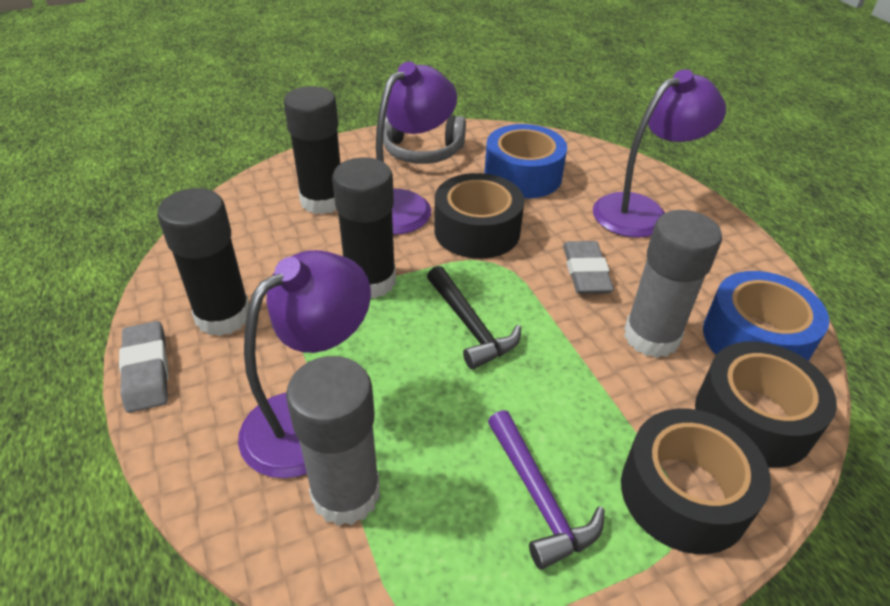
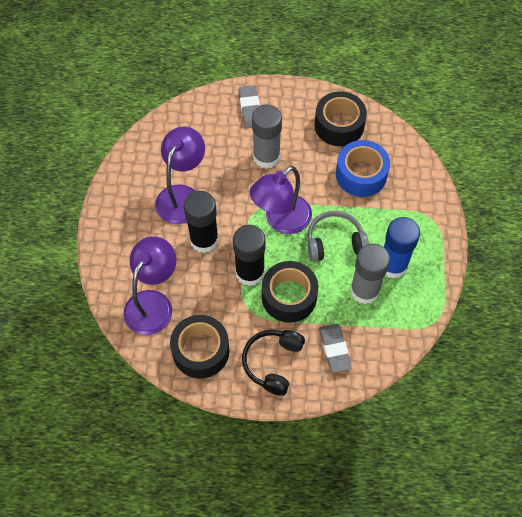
black glue stick: 3 -> 2
black hammer: 1 -> 0
black headphones: 0 -> 1
blue glue stick: 0 -> 1
blue tape: 2 -> 1
purple hammer: 1 -> 0

